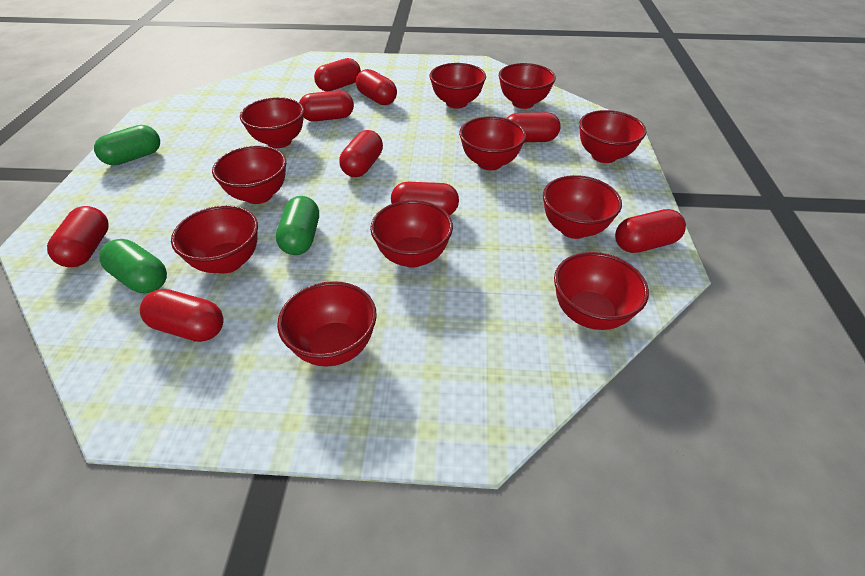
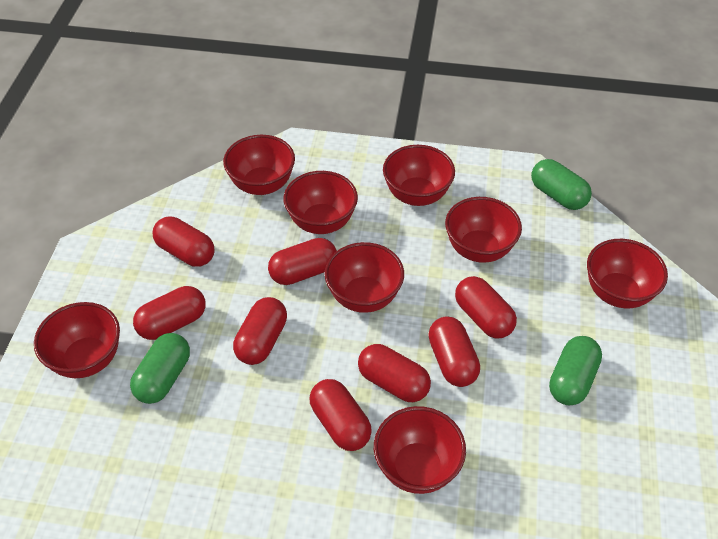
red bowl: 11 -> 8
red capsule: 9 -> 8

